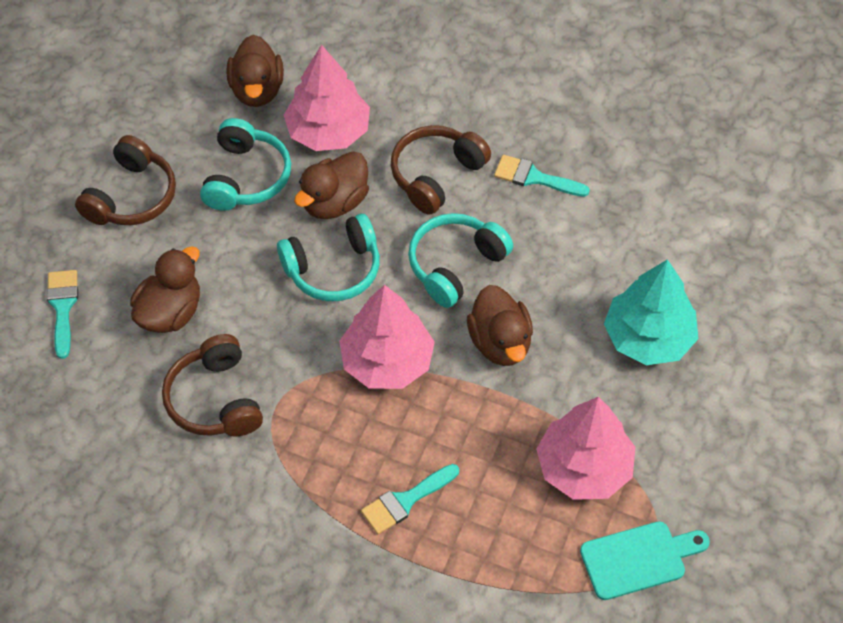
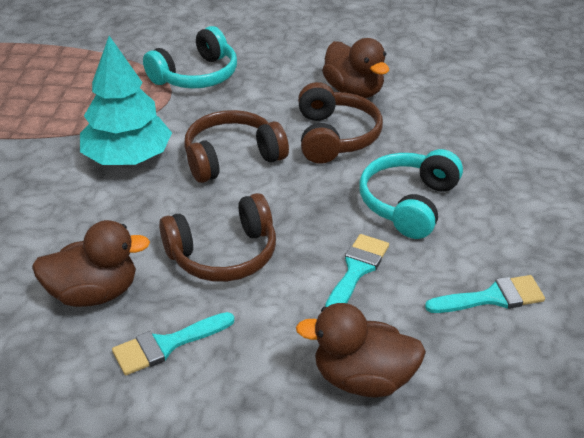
brown duck: 4 -> 3
pink tree: 3 -> 0
turquoise cutting board: 1 -> 0
turquoise headphones: 3 -> 2

